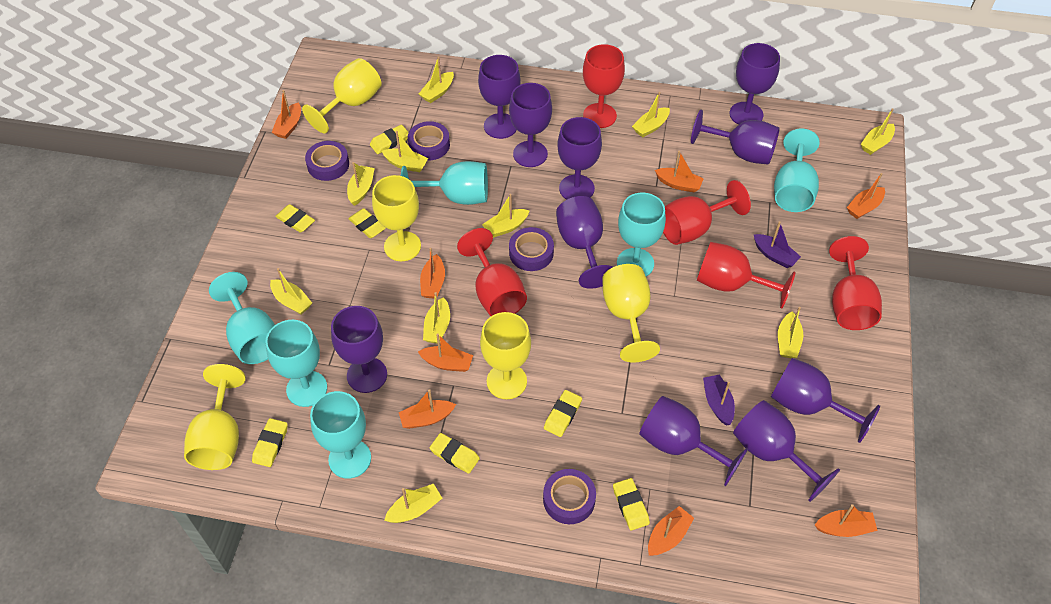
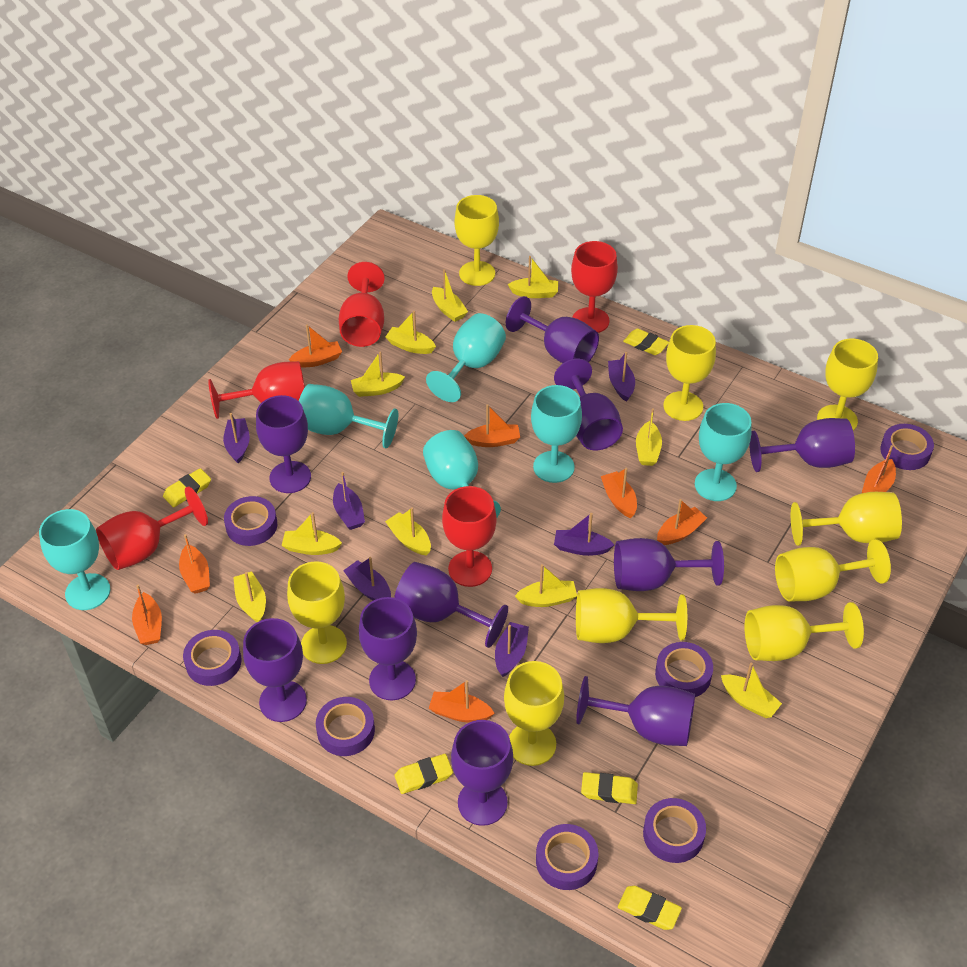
purple boat: 2 -> 6
purple tape: 4 -> 7
yellow eraser: 7 -> 5
yellow goblet: 5 -> 9

